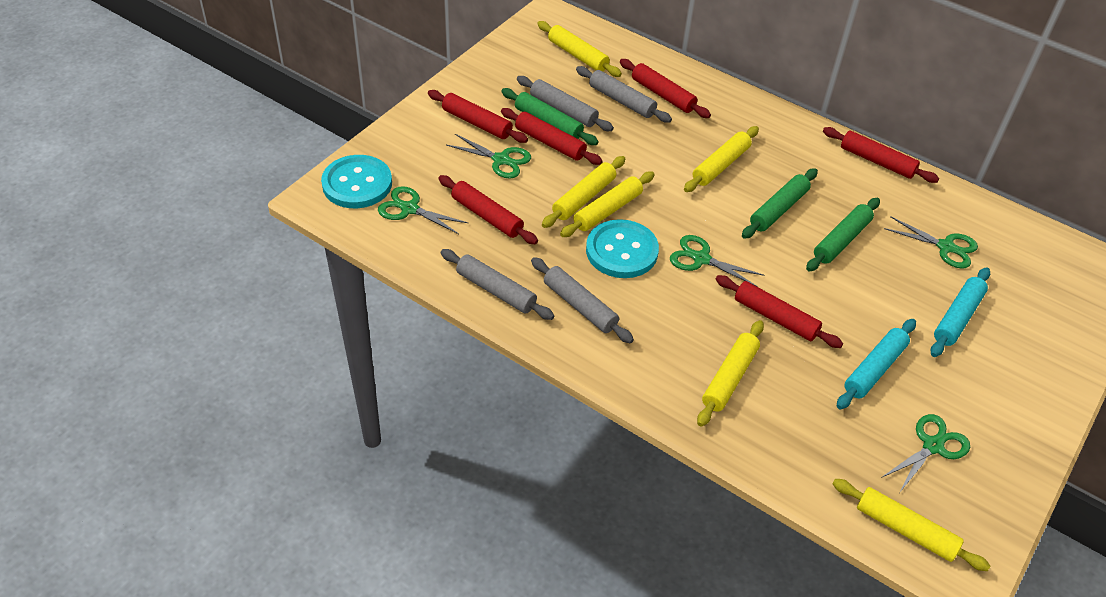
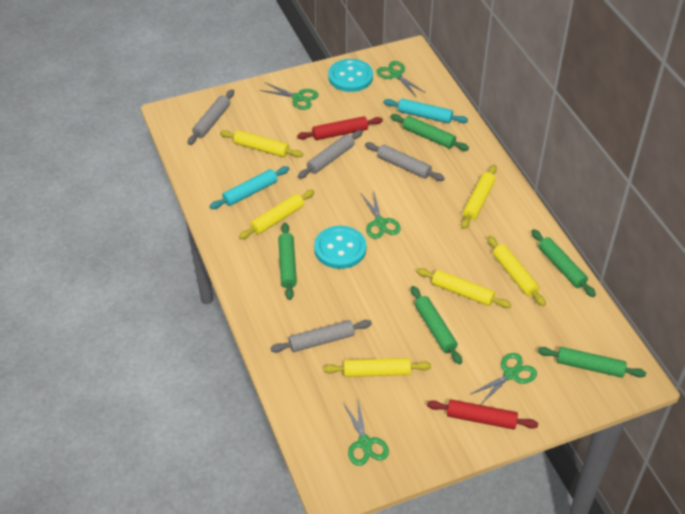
green rolling pin: 3 -> 5
red rolling pin: 6 -> 2

